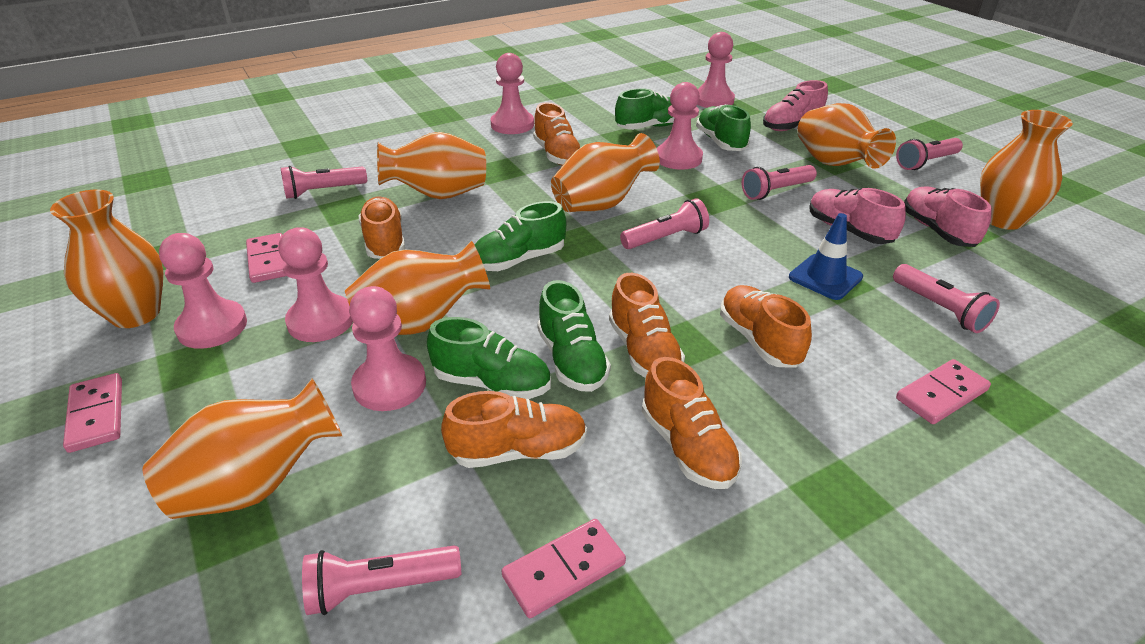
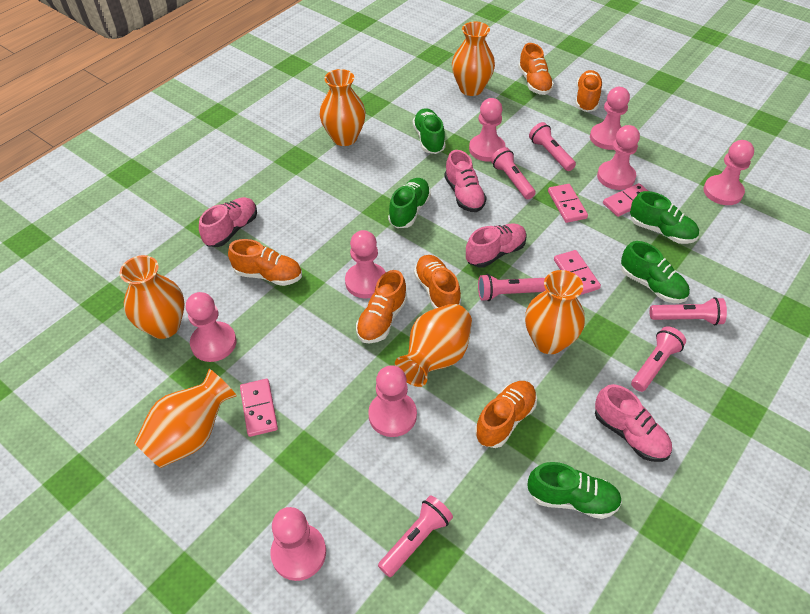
blue traffic cone: 1 -> 0
orange vase: 7 -> 6
pink pawn: 6 -> 8
pink shoe: 3 -> 4

